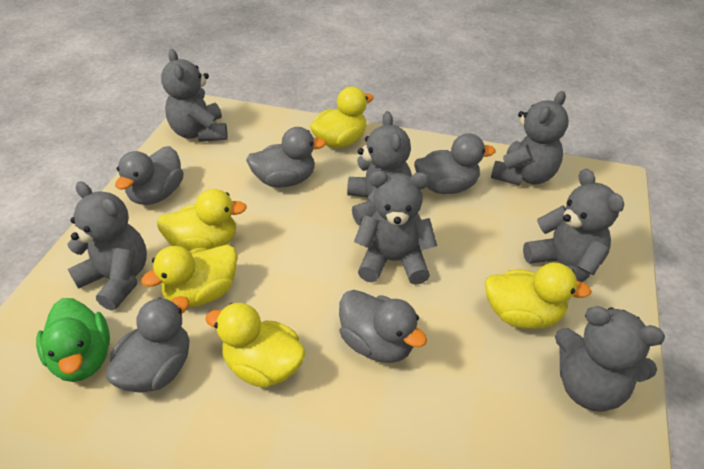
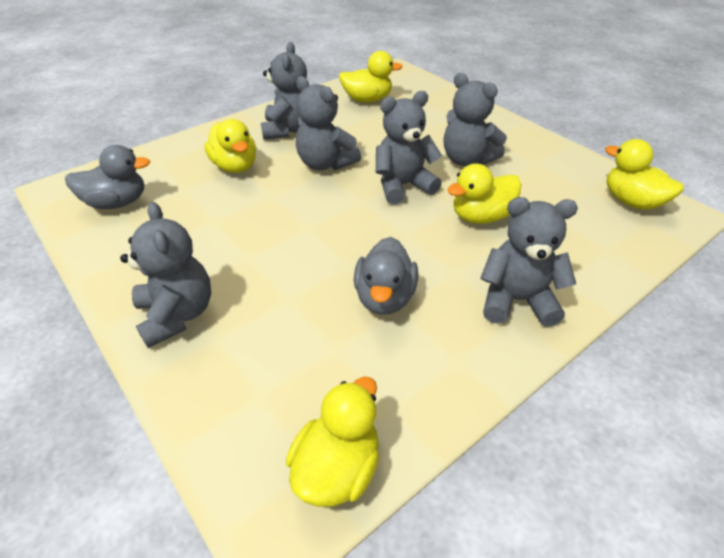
green duck: 1 -> 0
grey duck: 5 -> 2
grey teddy bear: 7 -> 6

